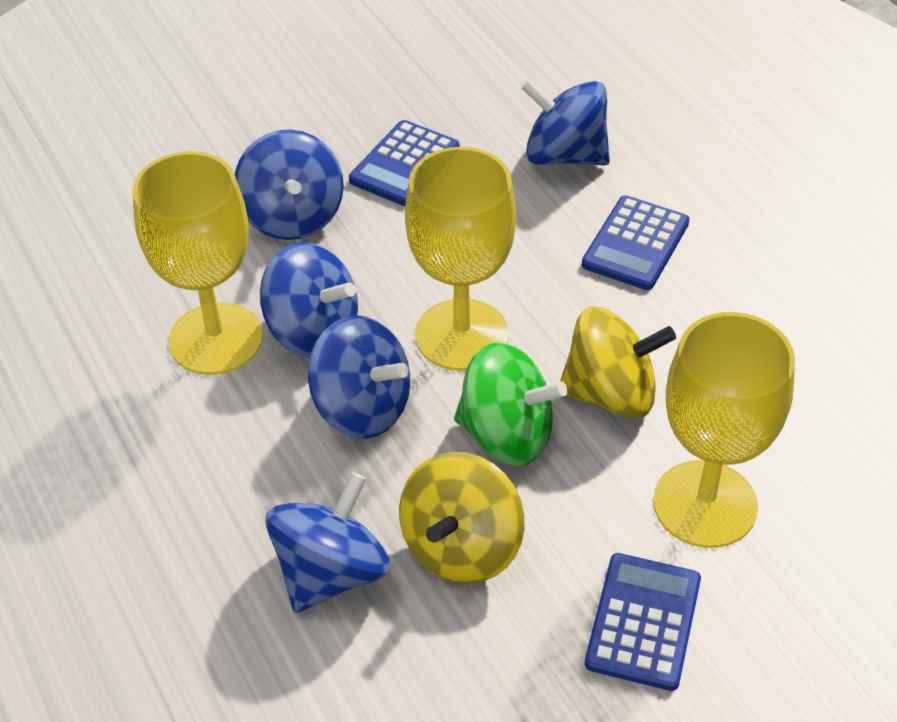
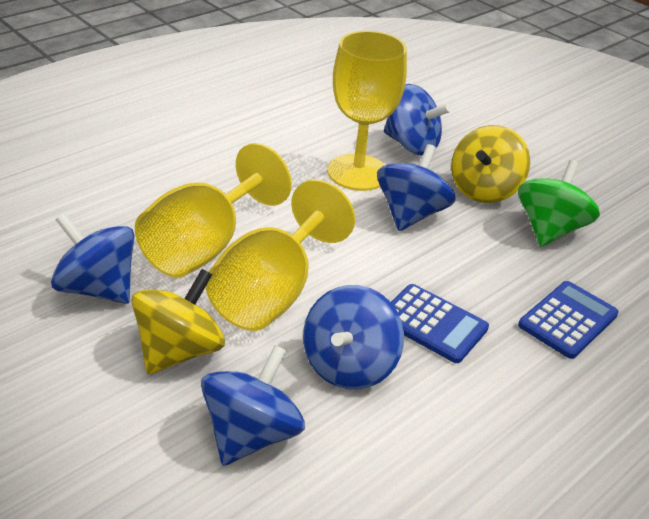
blue calculator: 3 -> 2

